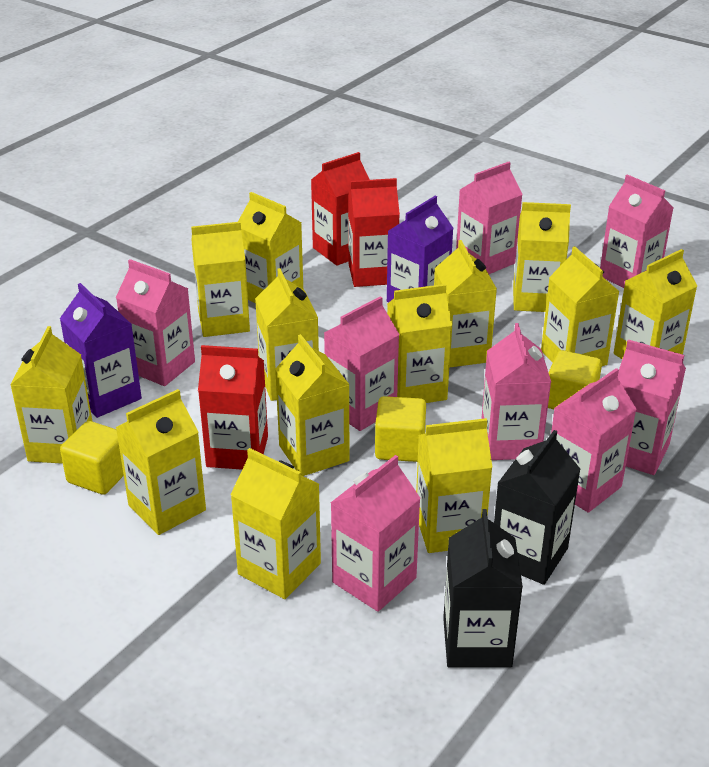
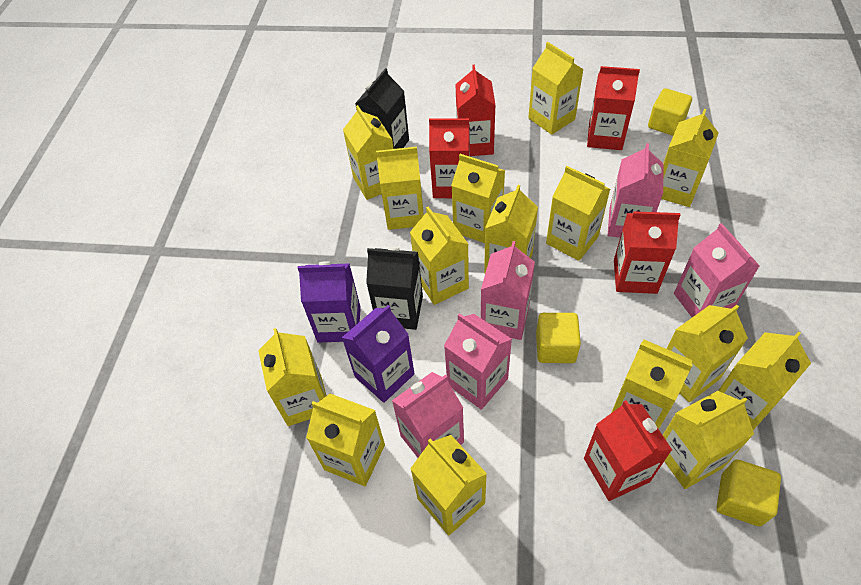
pink carton: 8 -> 5
red carton: 3 -> 5
yellow carton: 13 -> 15

